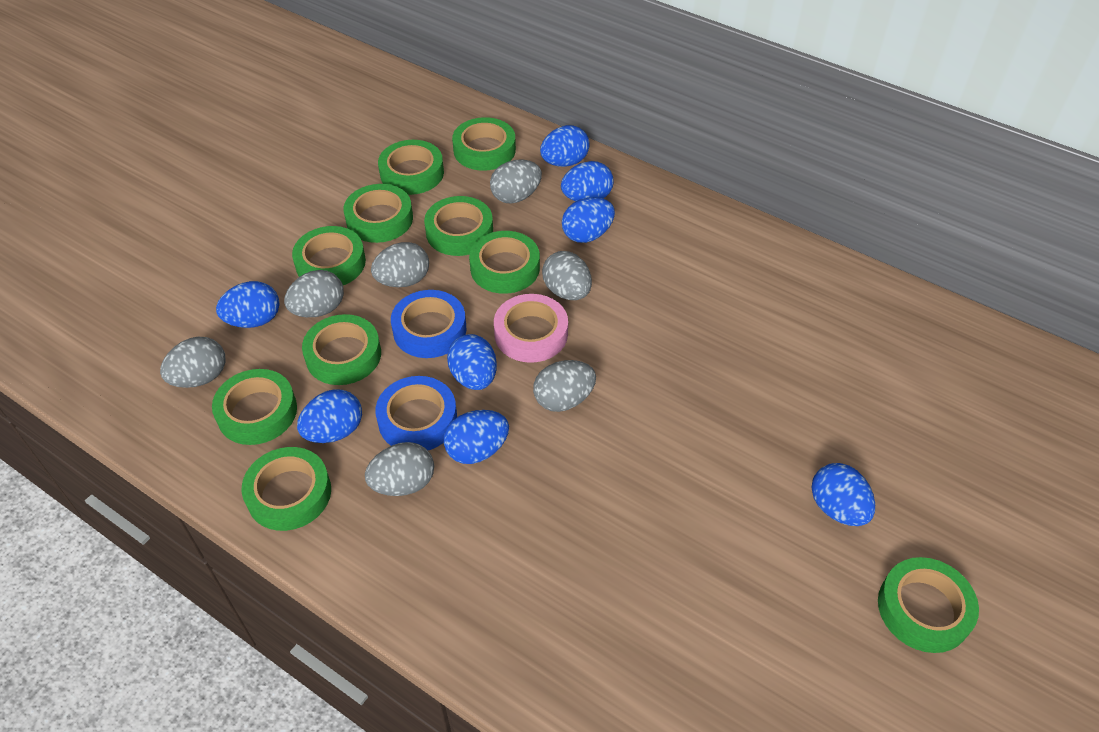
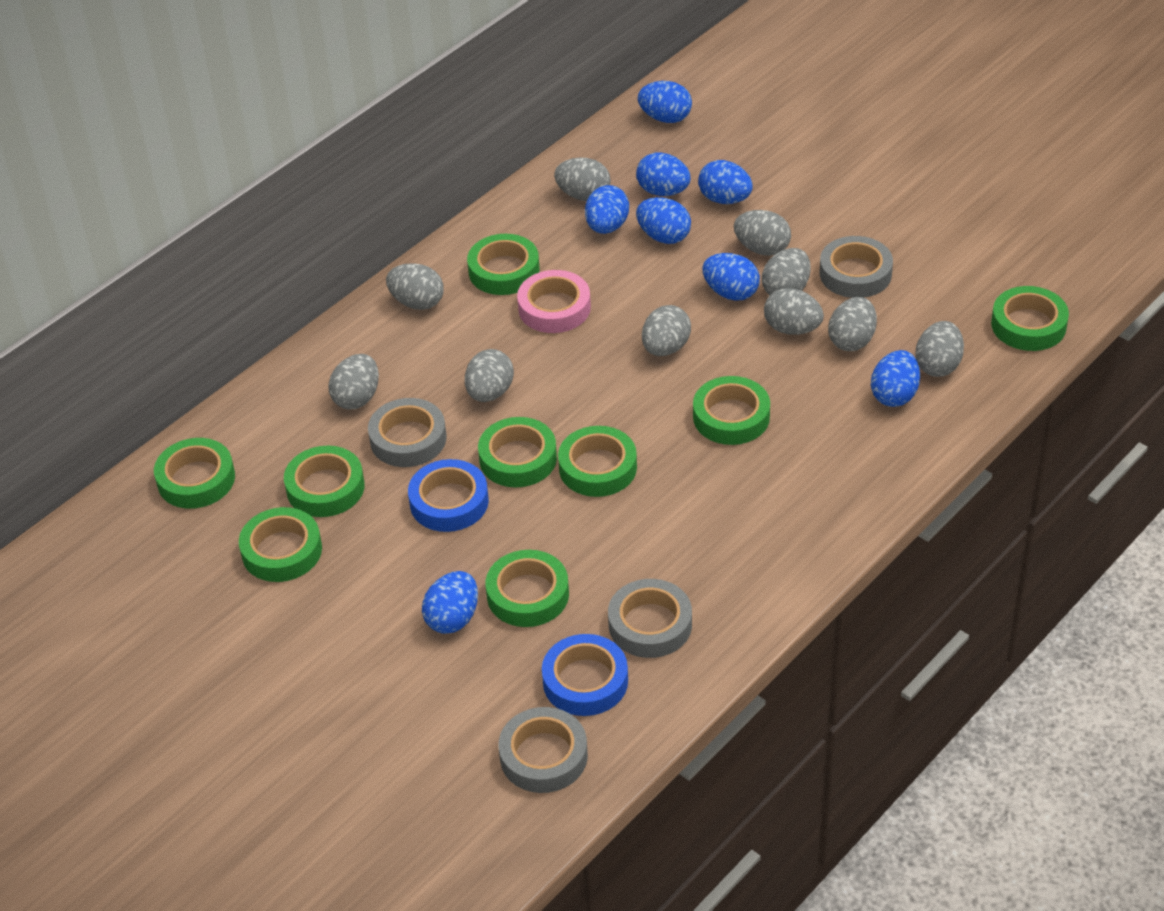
green tape: 10 -> 9
grey egg: 7 -> 10
grey tape: 0 -> 4

